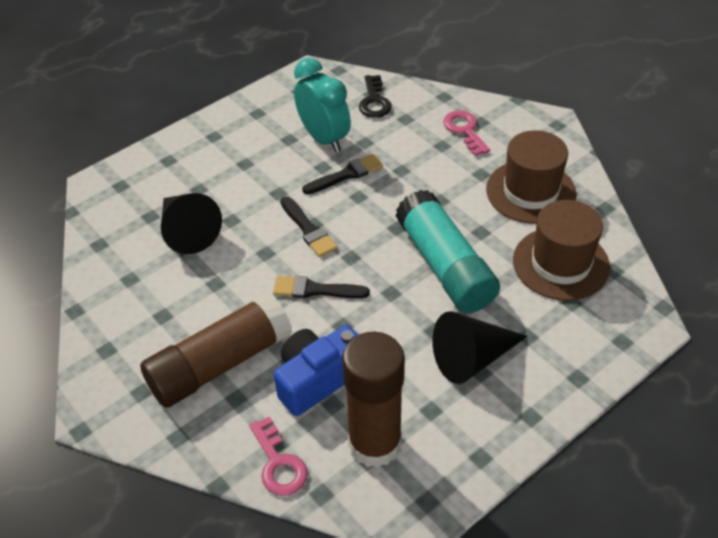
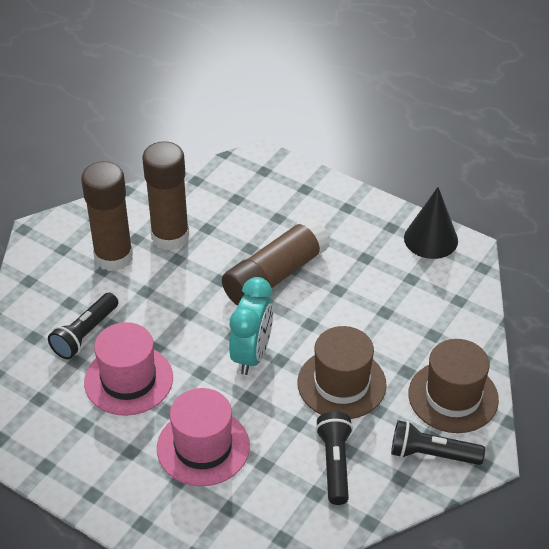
black brush: 3 -> 0
black cone: 2 -> 1
black flashlight: 0 -> 3
black key: 1 -> 0
blue camera: 1 -> 0
brown glue stick: 2 -> 3
pink hat: 0 -> 2
pink key: 2 -> 0
turquoise glue stick: 1 -> 0

